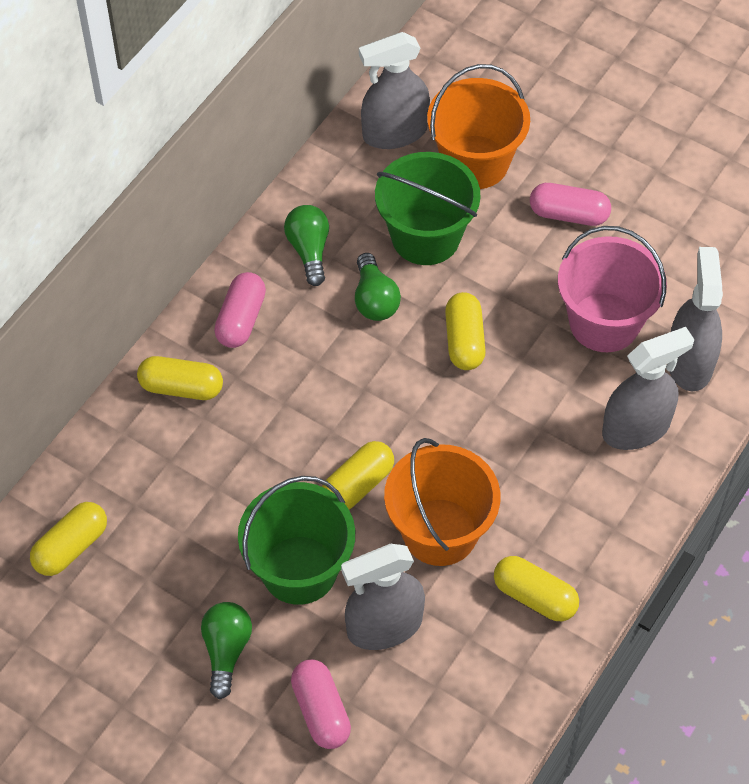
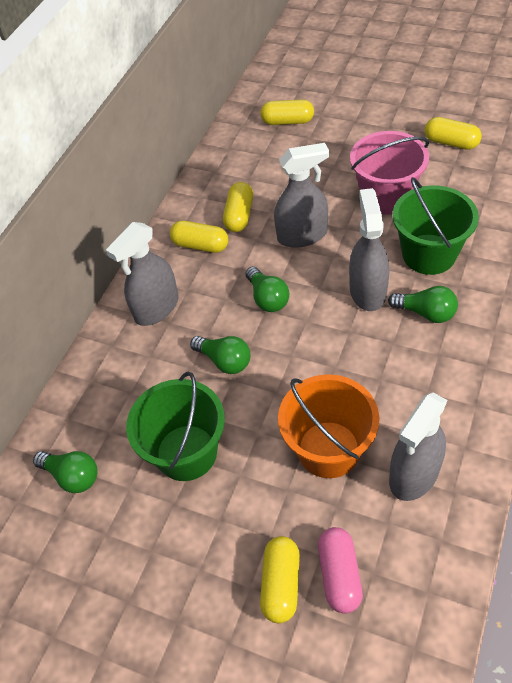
green light bulb: 3 -> 4
orange bucket: 2 -> 1
pink capsule: 3 -> 1

